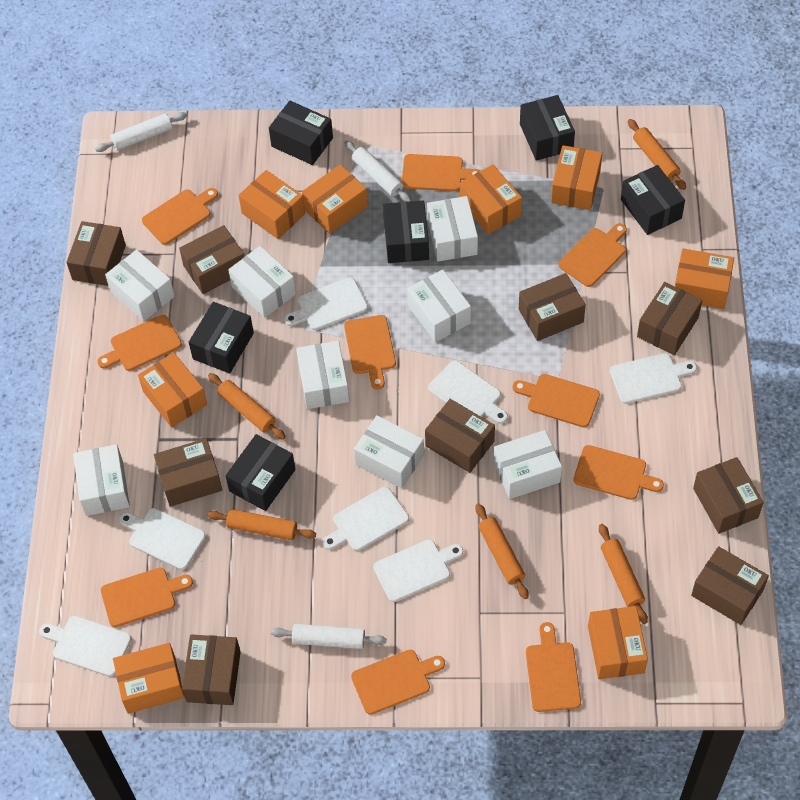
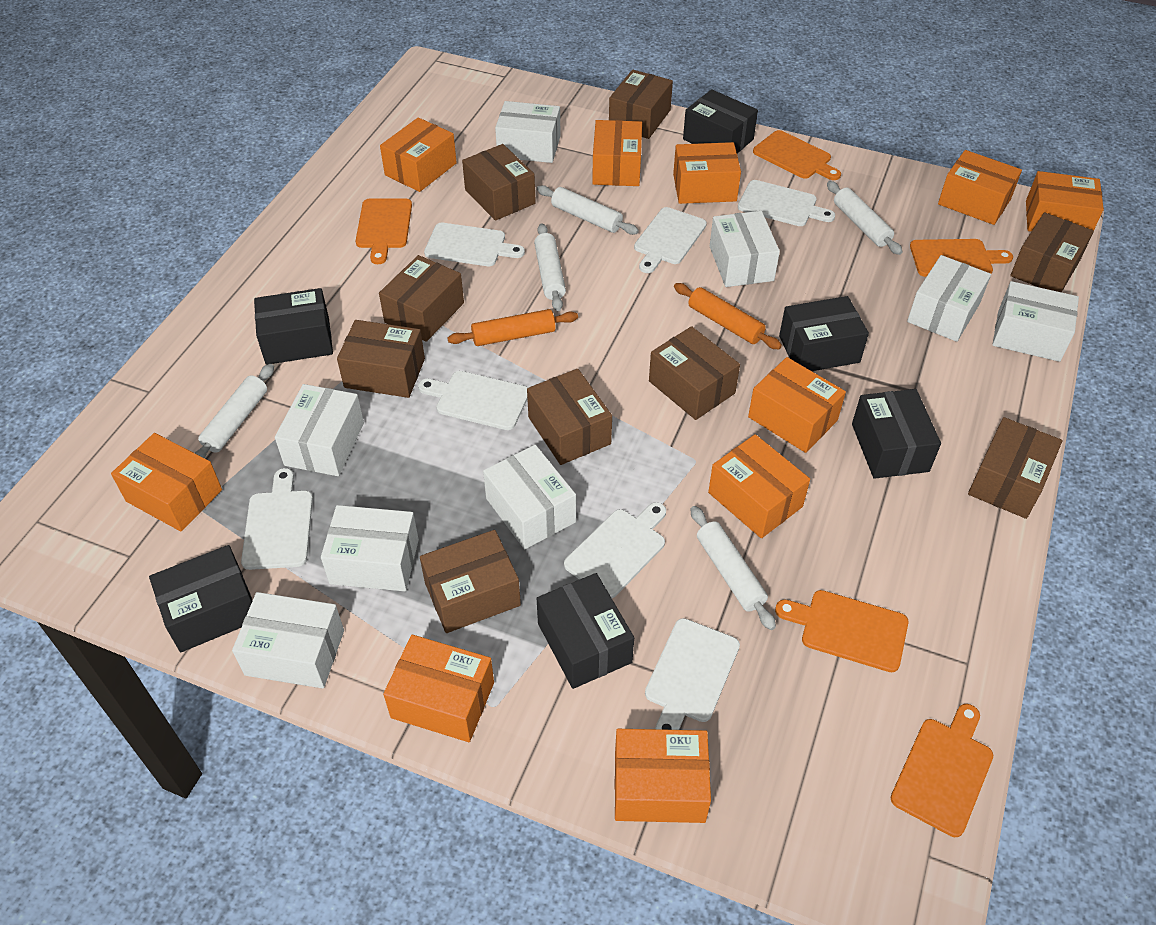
orange box: 8 -> 10
orange cutting board: 10 -> 5
orange rolling pin: 5 -> 2
white rolling pin: 3 -> 5

